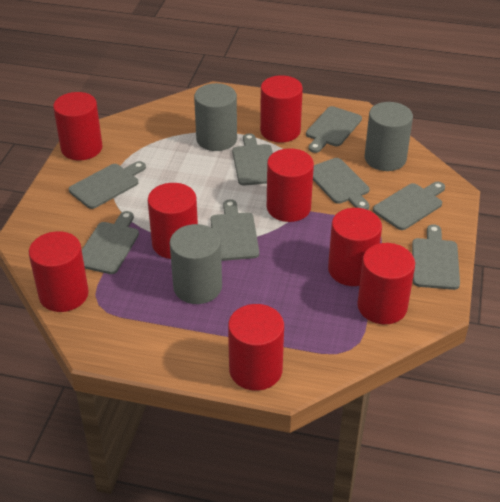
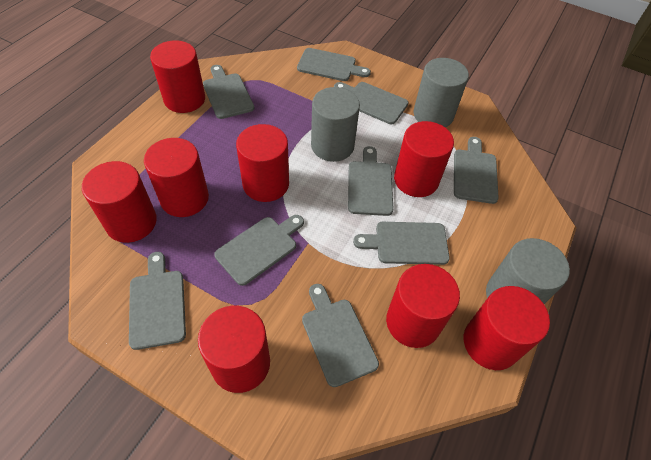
grey cutting board: 8 -> 9

